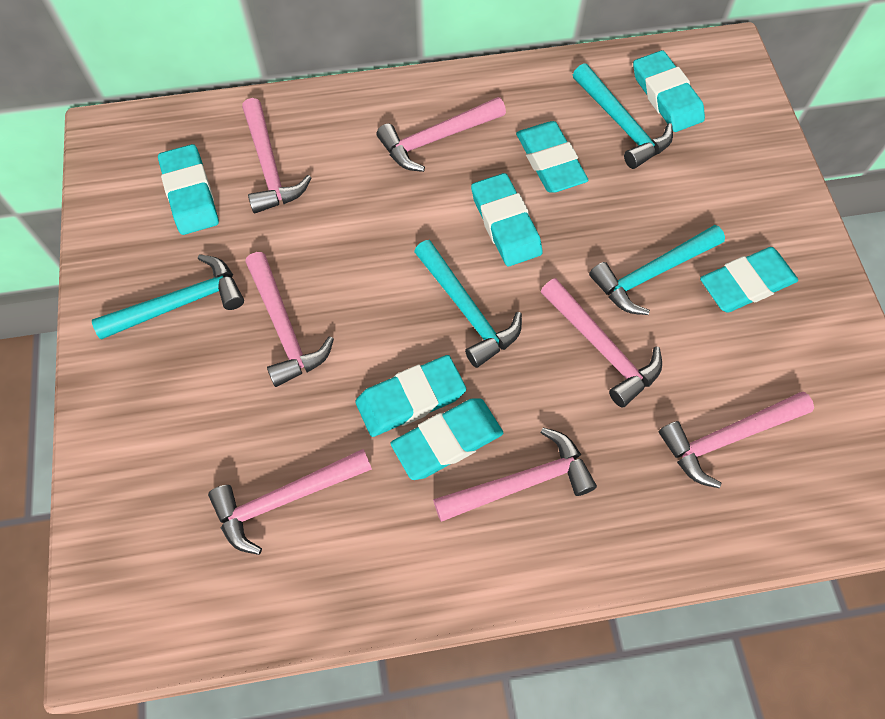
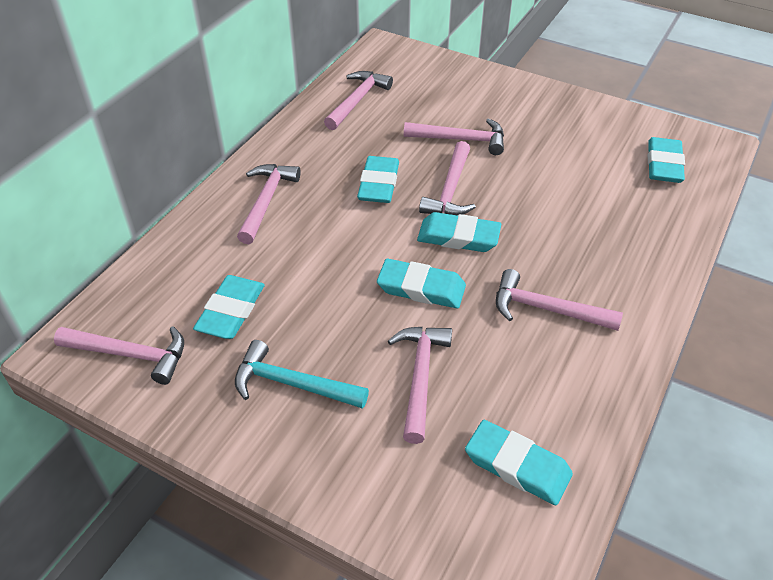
turquoise eraser: 7 -> 6
turquoise hammer: 4 -> 1

